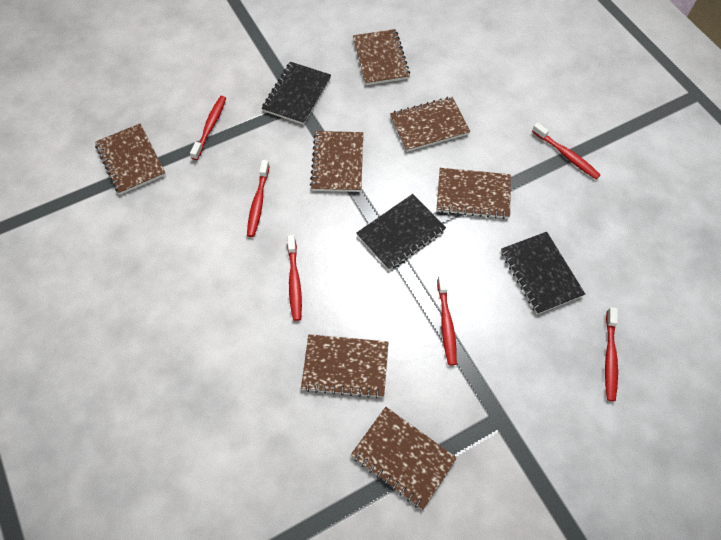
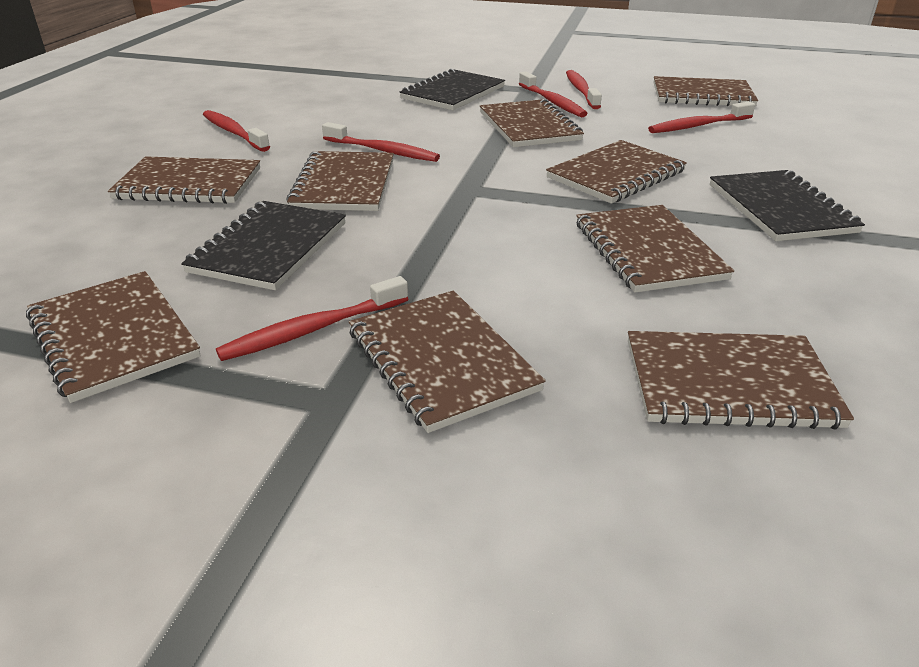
brown notebook: 7 -> 9

